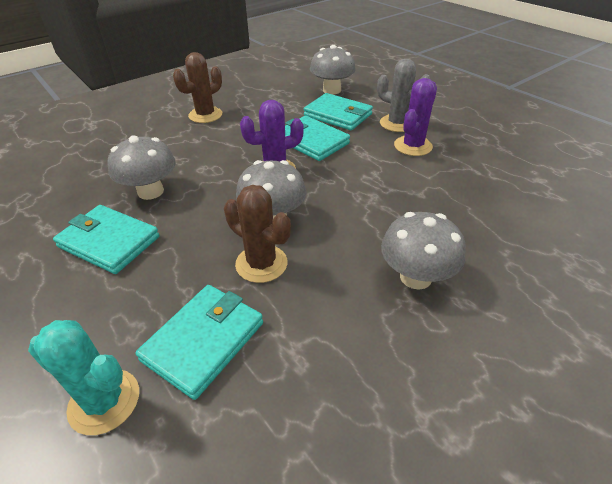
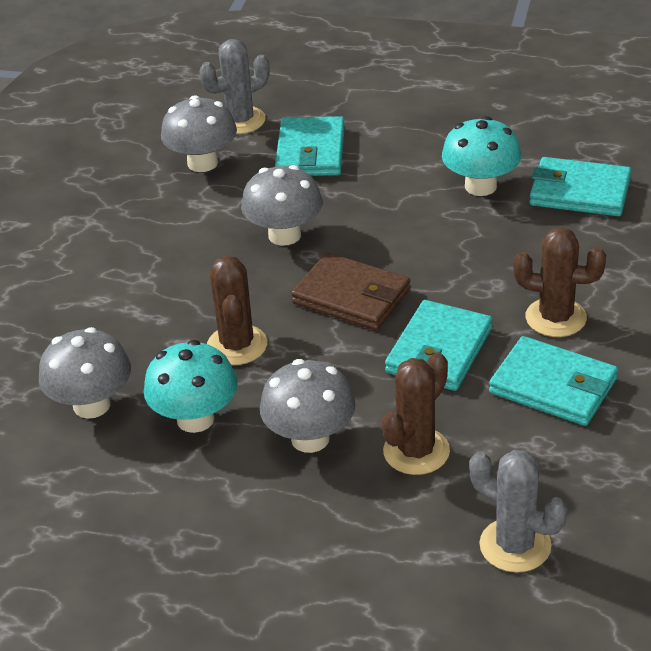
brown cactus: 2 -> 3
brown wallet: 0 -> 1
grey cactus: 1 -> 2
purple cactus: 2 -> 0
turquoise cactus: 1 -> 0
turquoise mushroom: 0 -> 2

